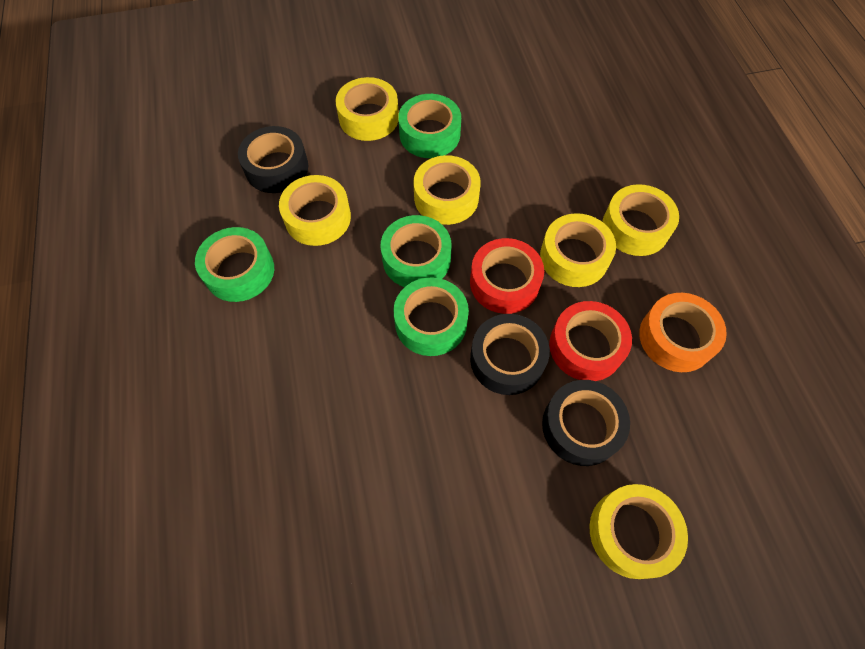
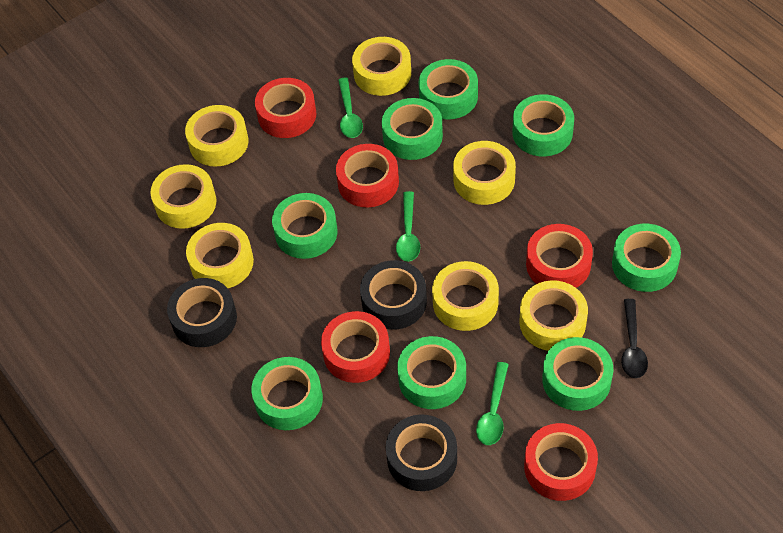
black spoon: 0 -> 1
green spoon: 0 -> 3
green tape: 4 -> 8
orange tape: 1 -> 0
red tape: 2 -> 5
yellow tape: 6 -> 7

